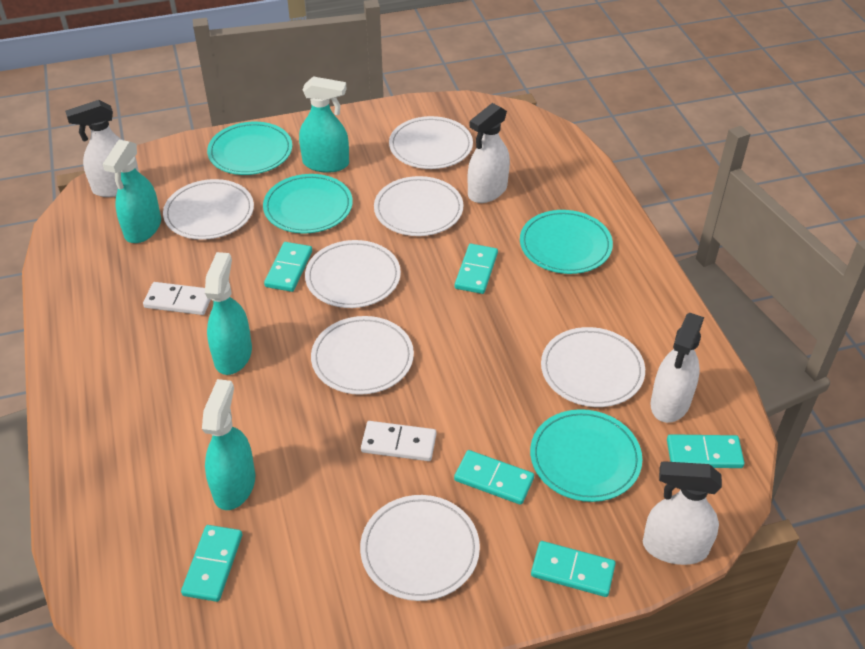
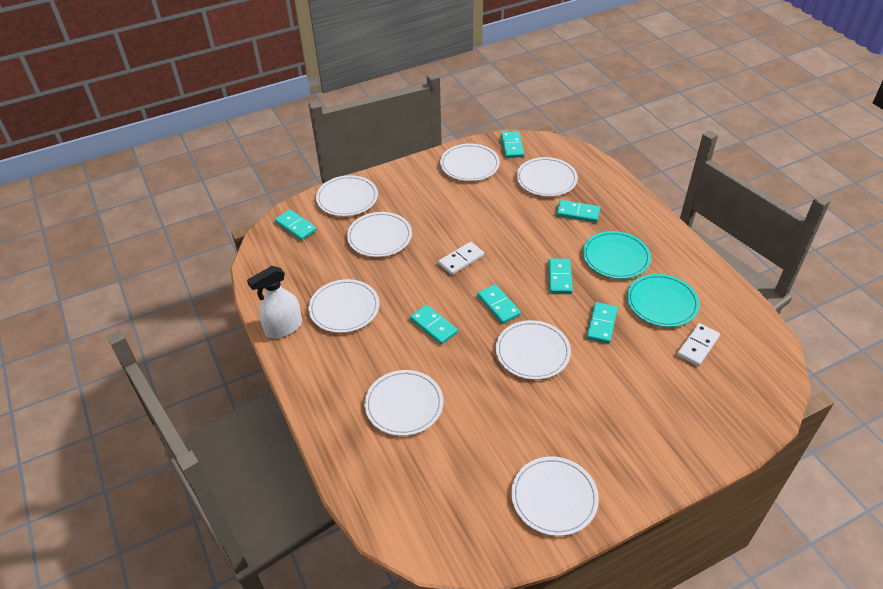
turquoise domino: 6 -> 7
turquoise plate: 4 -> 2
turquoise spray bottle: 4 -> 0
white plate: 7 -> 8
white spray bottle: 4 -> 1

